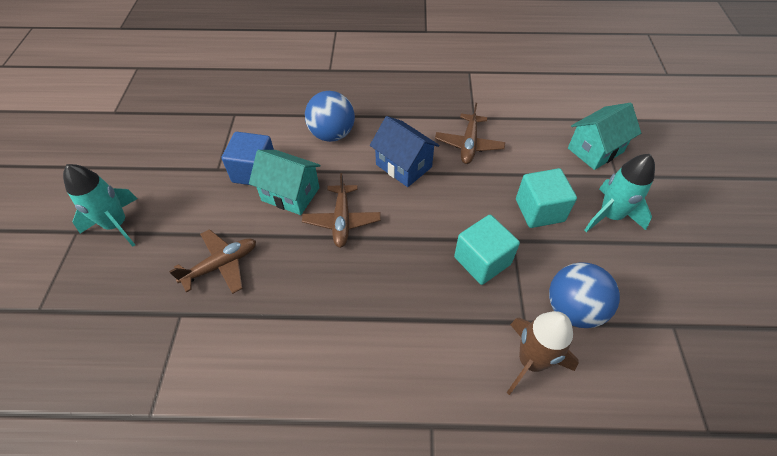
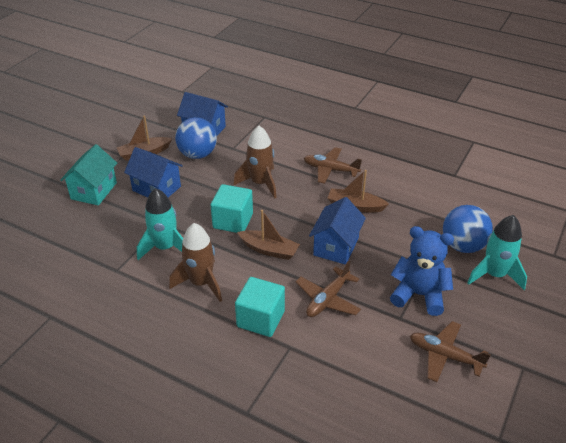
blue cube: 1 -> 0
blue house: 1 -> 3
blue teddy bear: 0 -> 1
brown boat: 0 -> 3
brown rocket: 1 -> 2
turquoise house: 2 -> 1

